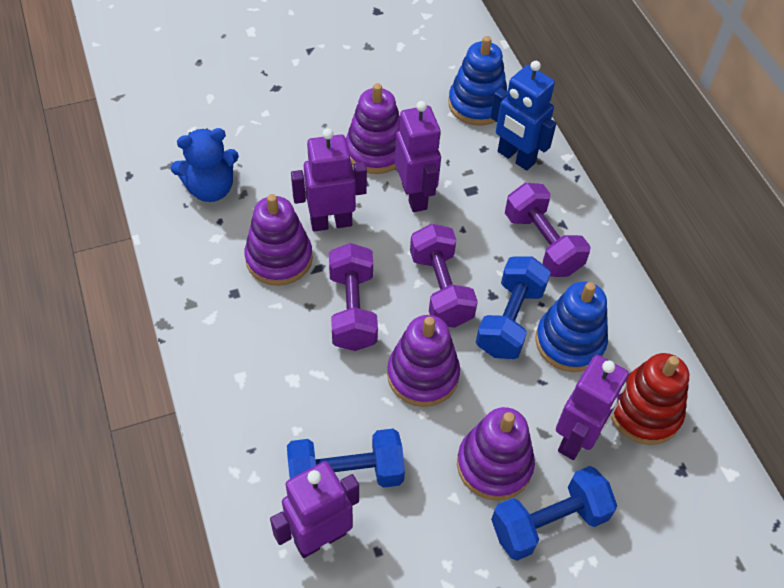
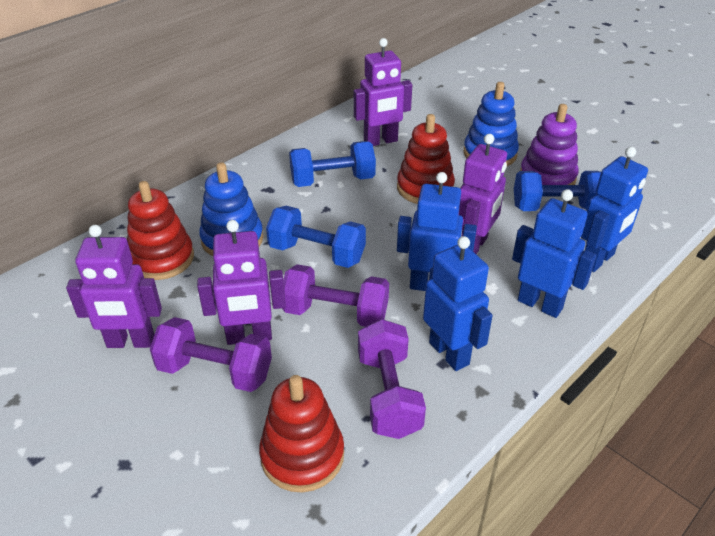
blue robot: 1 -> 4
blue teddy bear: 1 -> 0
purple stacking toy: 4 -> 1
red stacking toy: 1 -> 3

